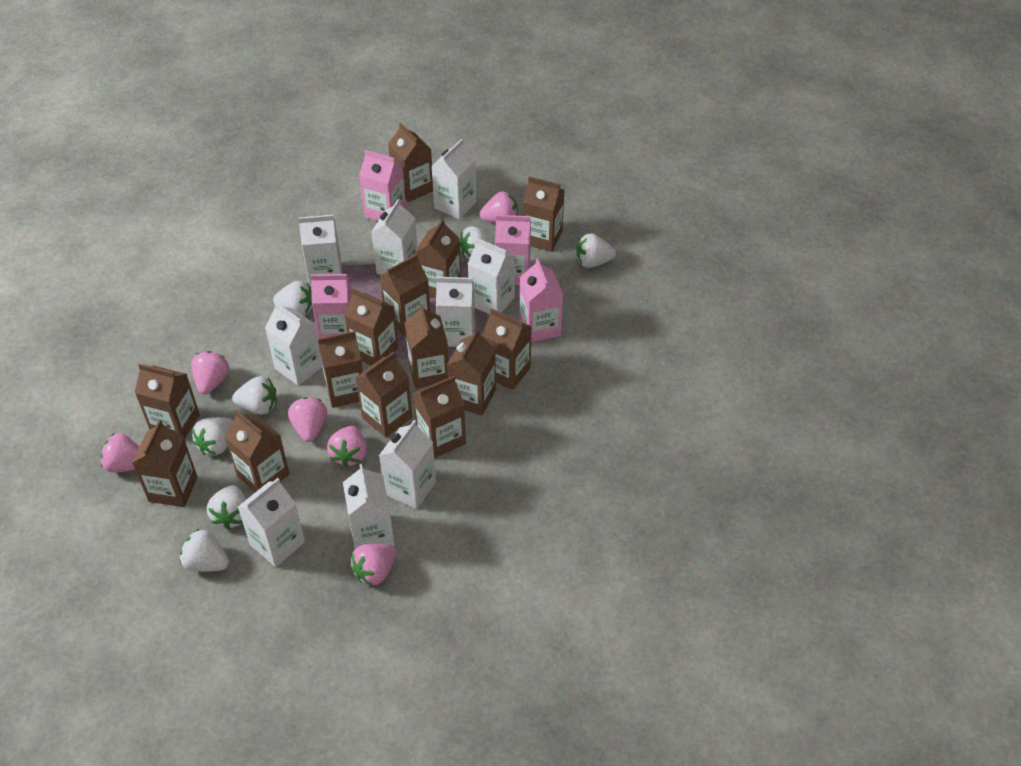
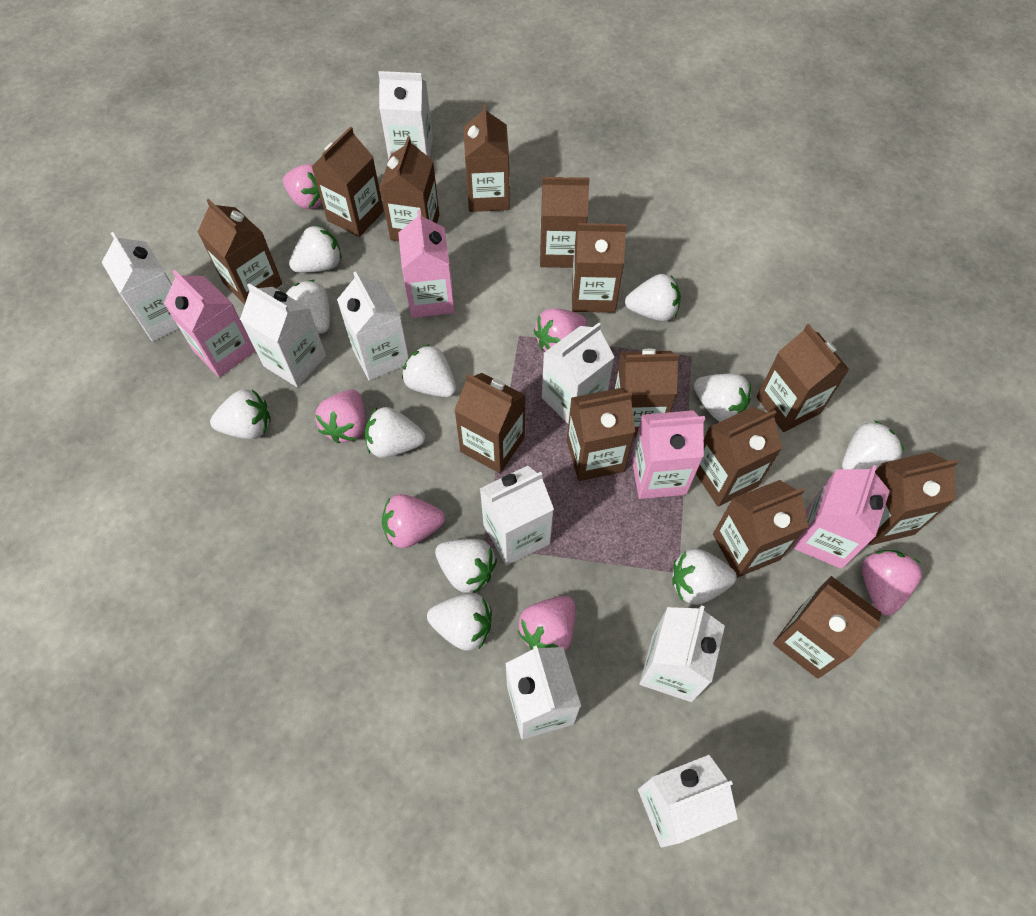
white strawberry: 7 -> 11

